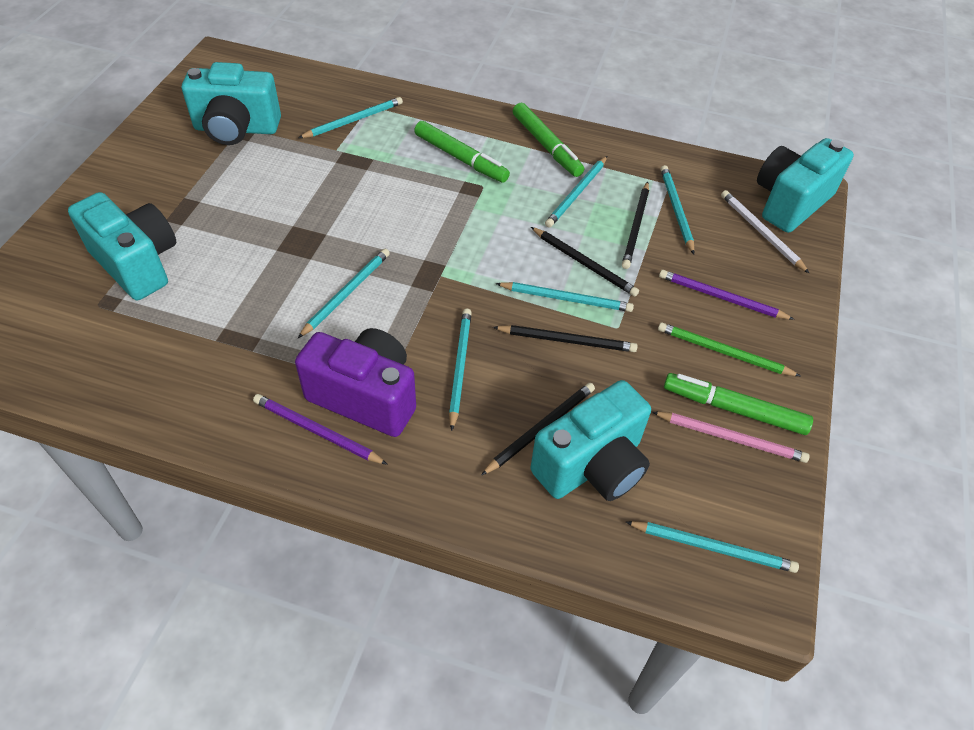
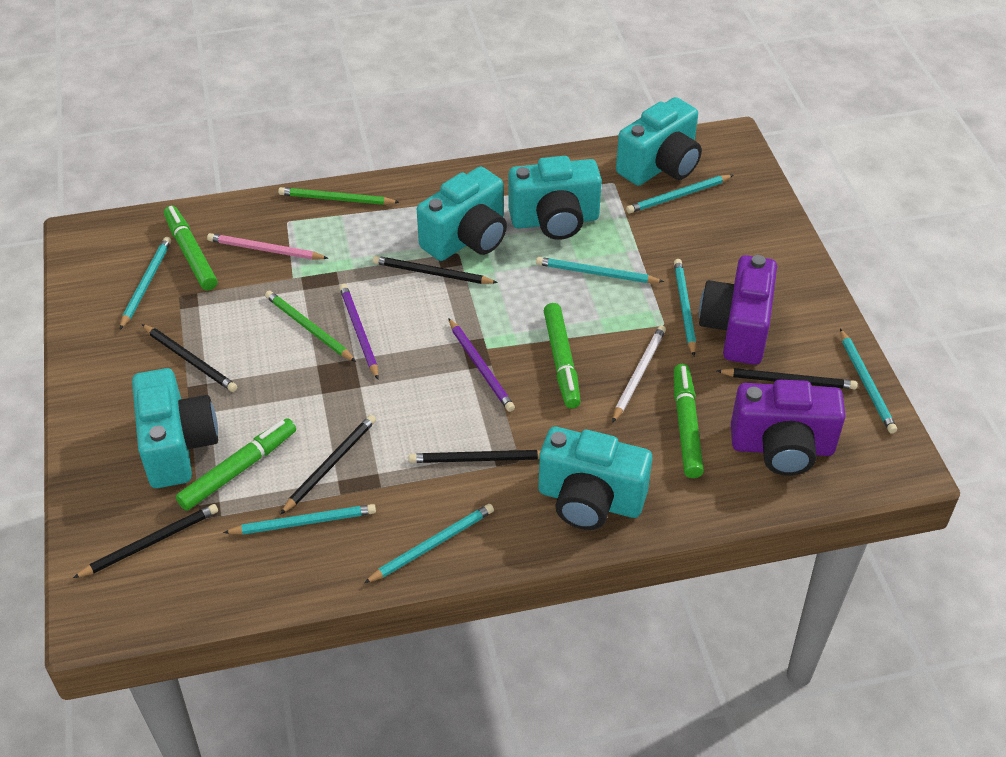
black pencil: 4 -> 6
green marker: 3 -> 4
green pencil: 1 -> 2
purple camera: 1 -> 2
turquoise camera: 4 -> 5

